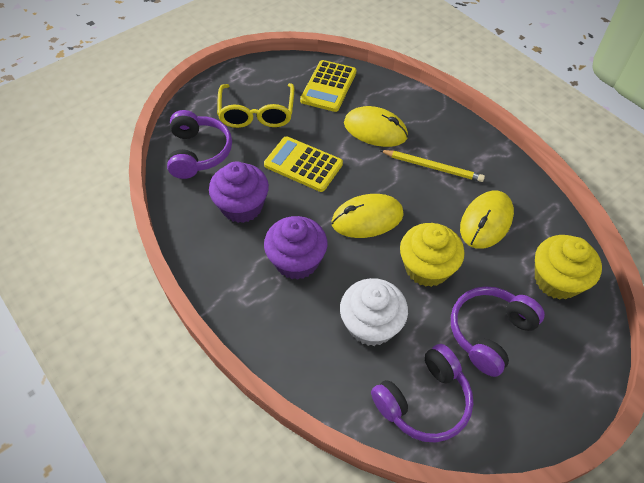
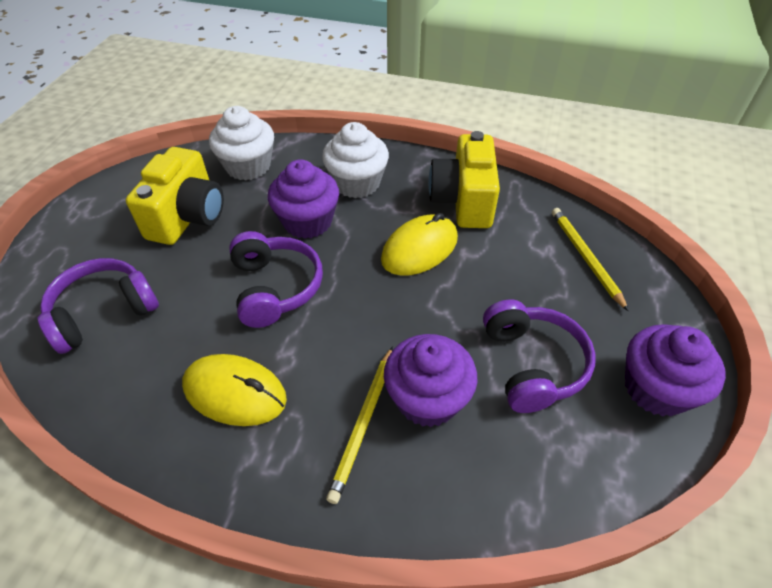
purple cupcake: 2 -> 3
white cupcake: 1 -> 2
yellow calculator: 2 -> 0
yellow camera: 0 -> 2
yellow cupcake: 2 -> 0
yellow glasses: 1 -> 0
yellow mouse: 3 -> 2
yellow pencil: 1 -> 2

